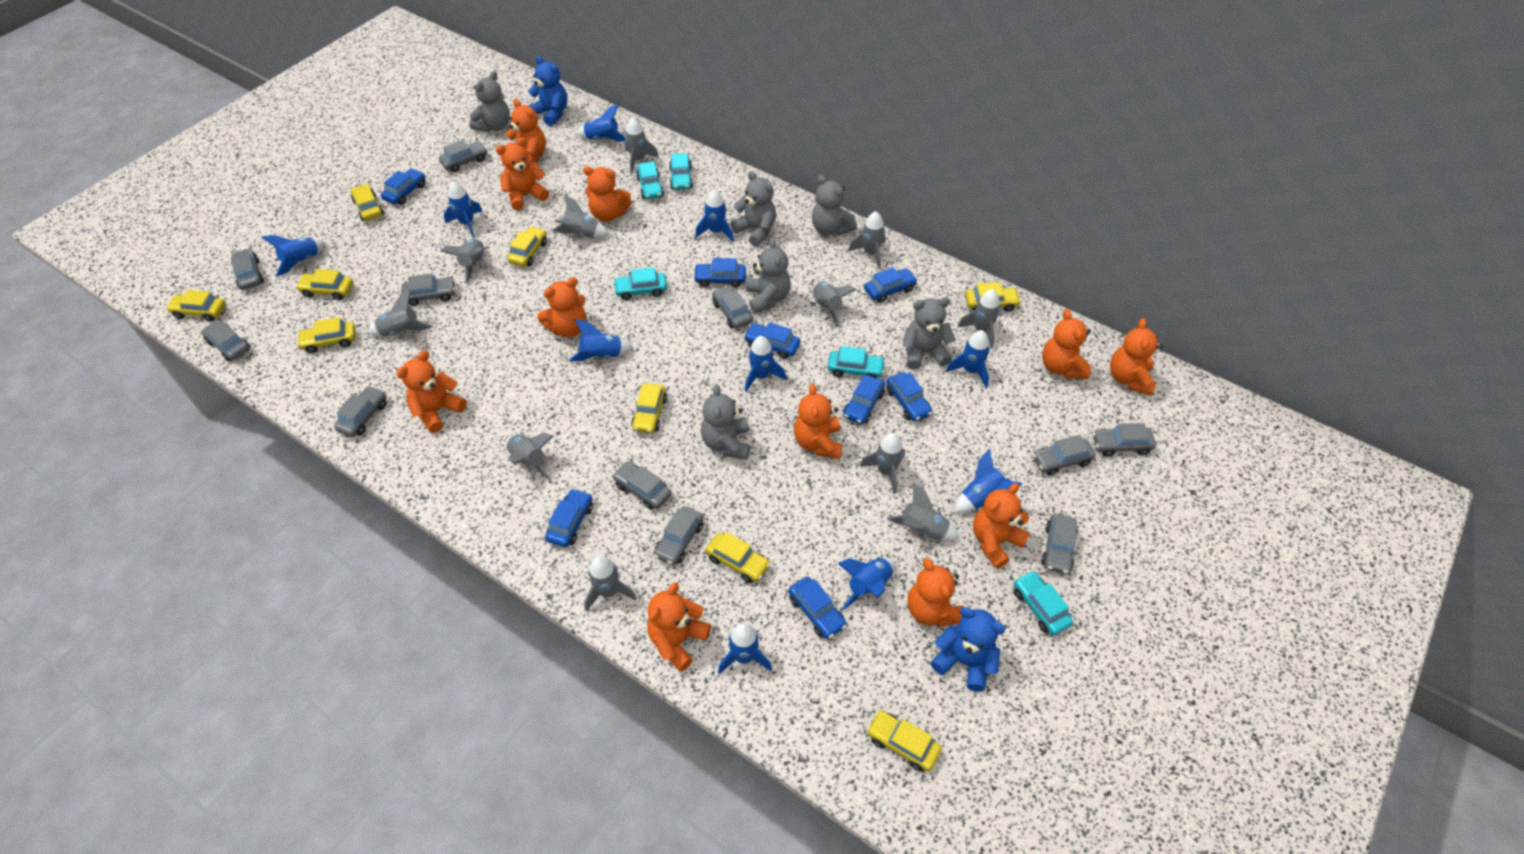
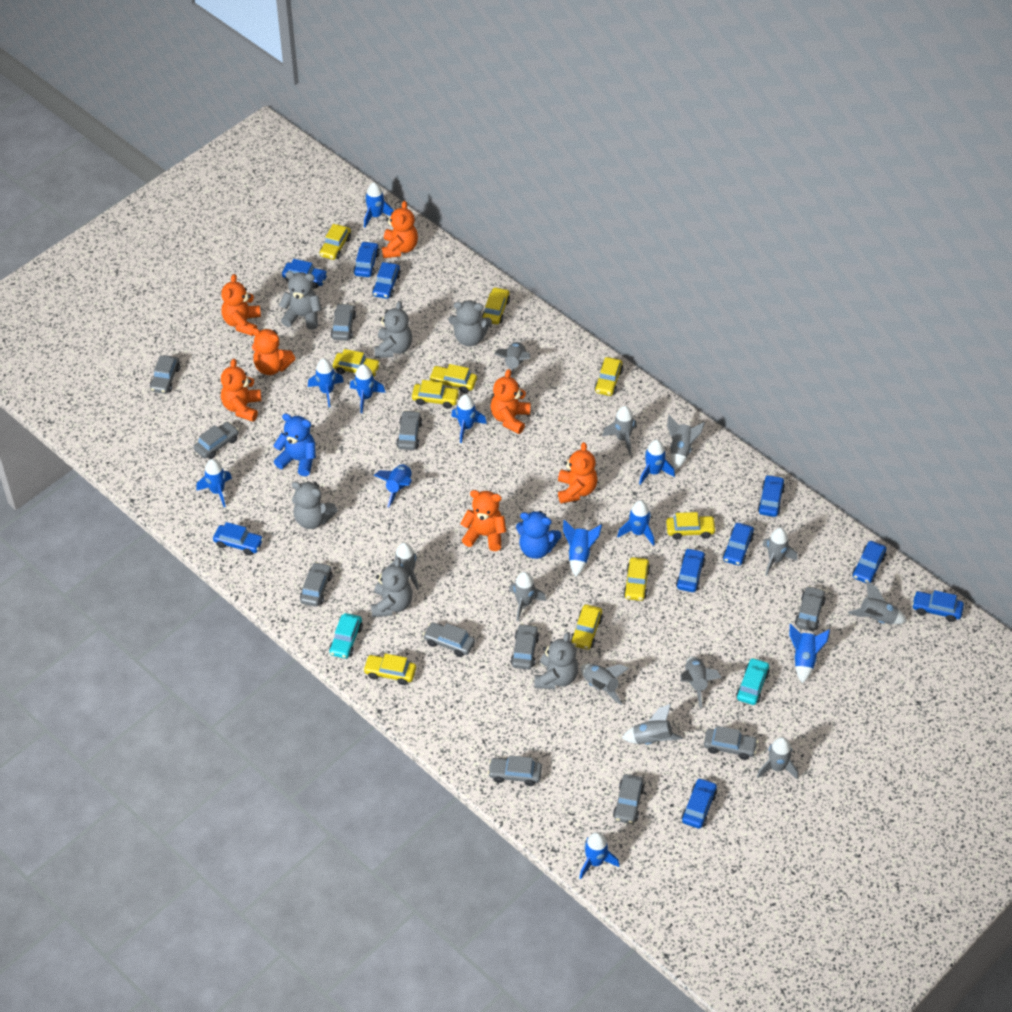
blue car: 8 -> 10
blue rocket: 10 -> 11
orange teddy bear: 11 -> 7
turquoise car: 5 -> 2
yellow car: 9 -> 10

